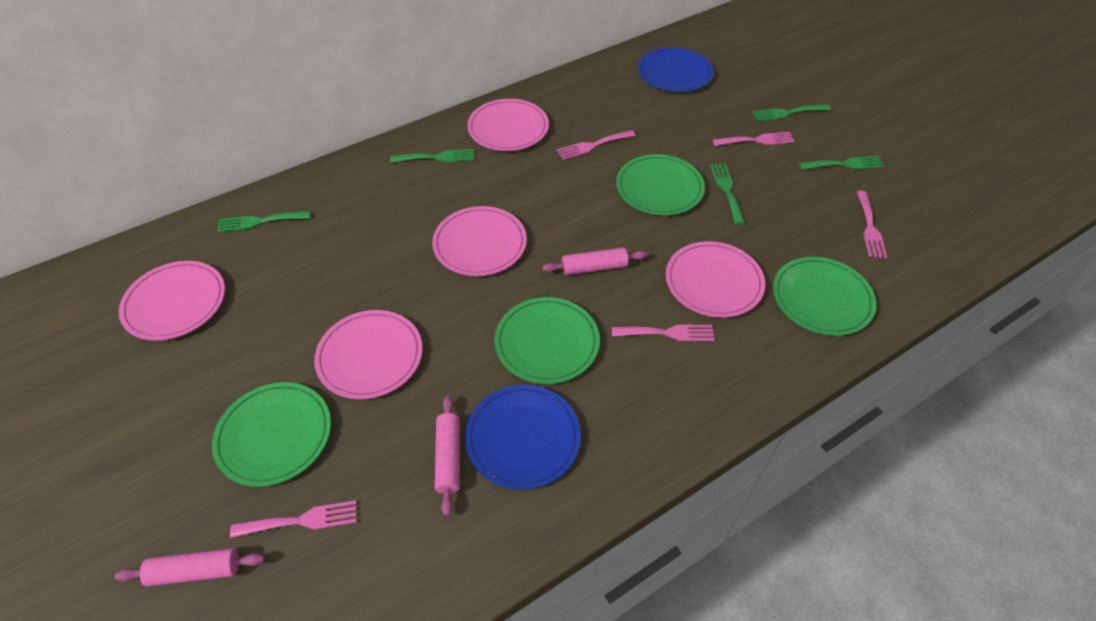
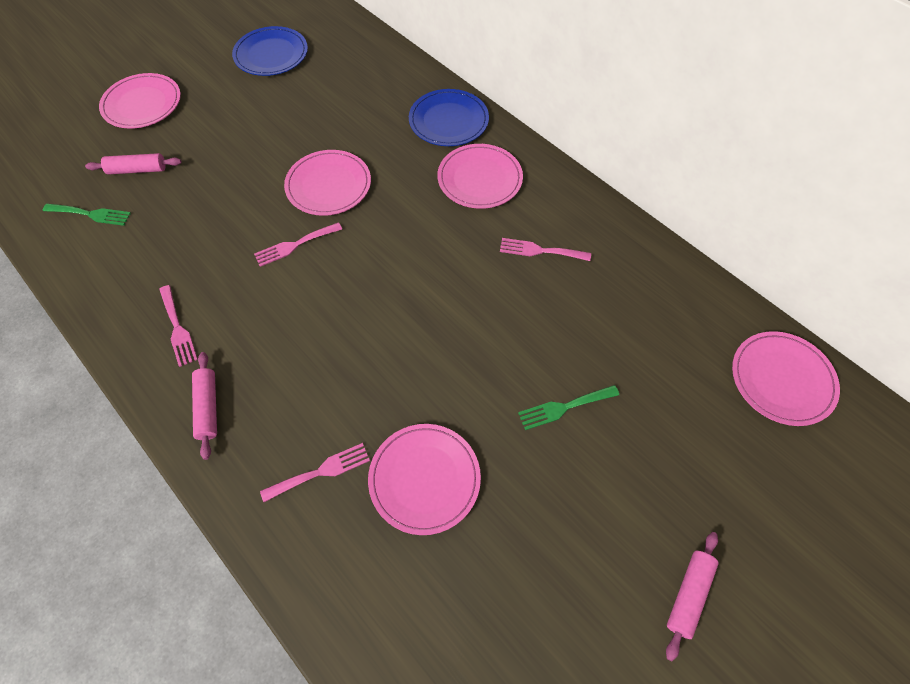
green fork: 5 -> 2
green plate: 4 -> 0
pink fork: 5 -> 4

